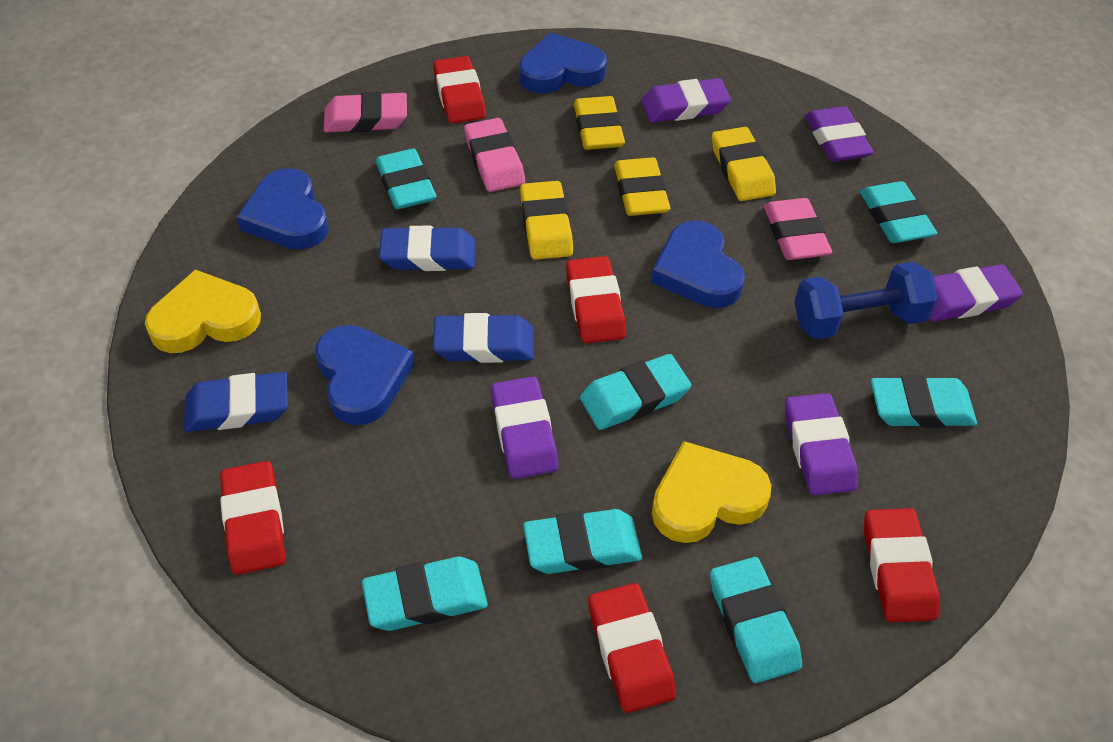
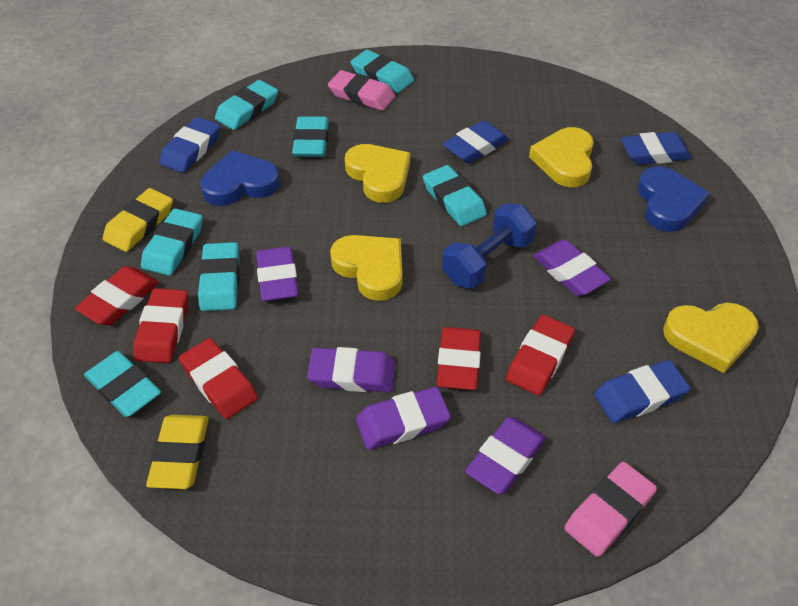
blue eraser: 3 -> 4
blue heart: 4 -> 2
pink eraser: 3 -> 2
yellow eraser: 4 -> 2
yellow heart: 2 -> 4

